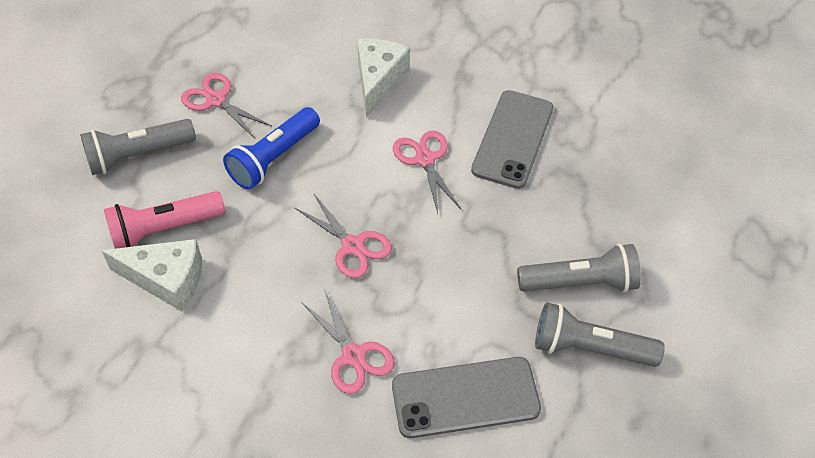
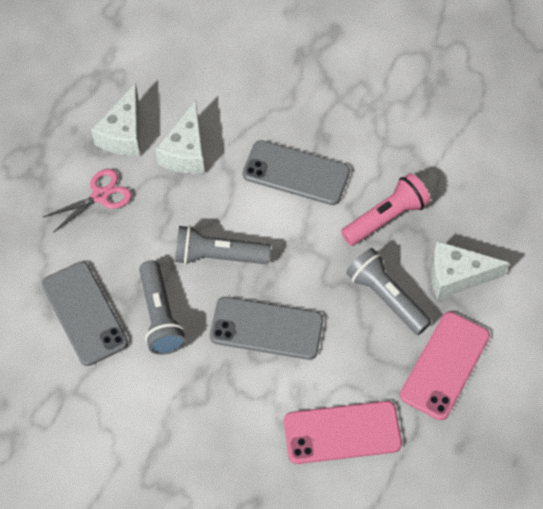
blue flashlight: 1 -> 0
grey phone: 2 -> 3
pink phone: 0 -> 2
pink scissors: 4 -> 1
white cheese: 2 -> 3

